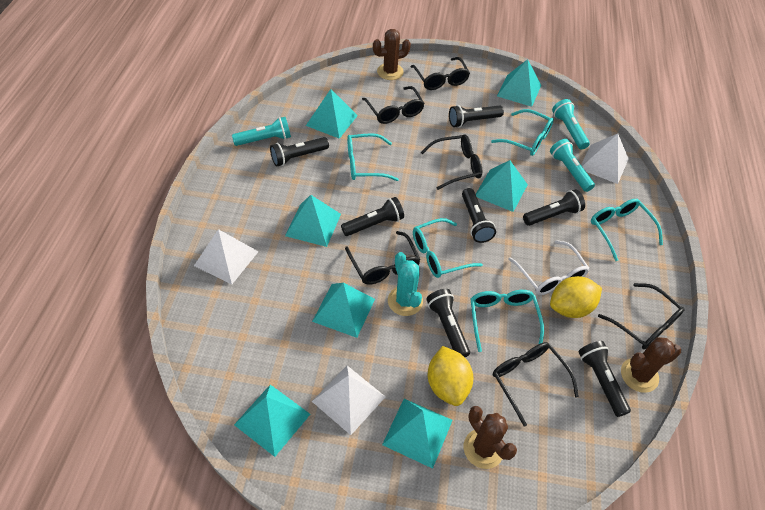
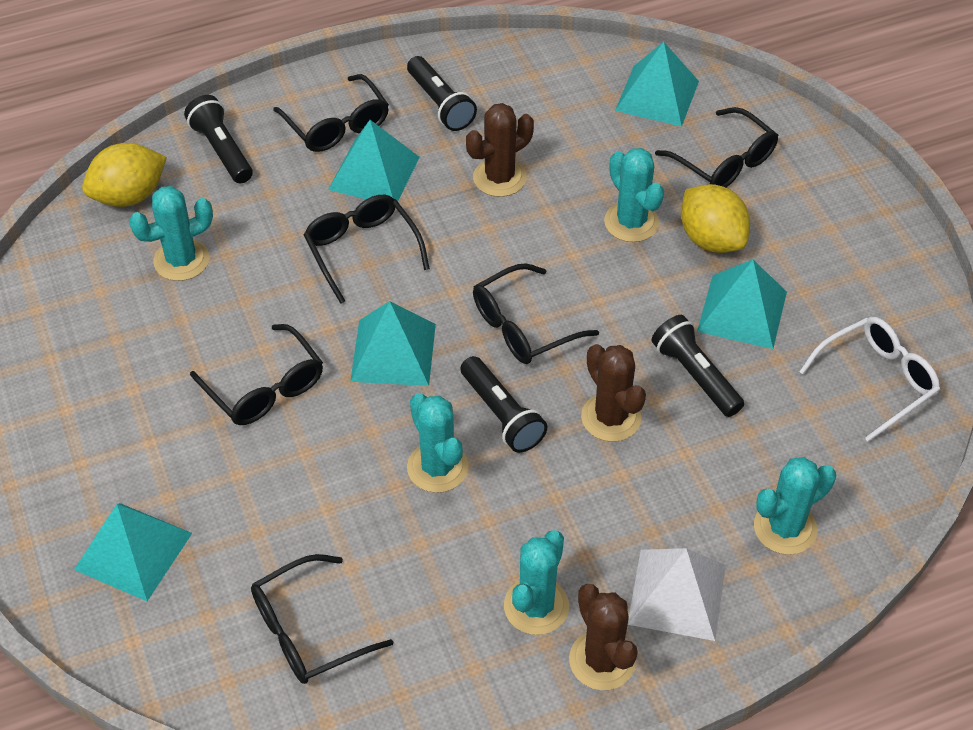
black flashlight: 7 -> 4
turquoise cactus: 1 -> 5
turquoise flashlight: 3 -> 0
turquoise glasses: 5 -> 0
turquoise pyramid: 7 -> 5
white pyramid: 3 -> 1

